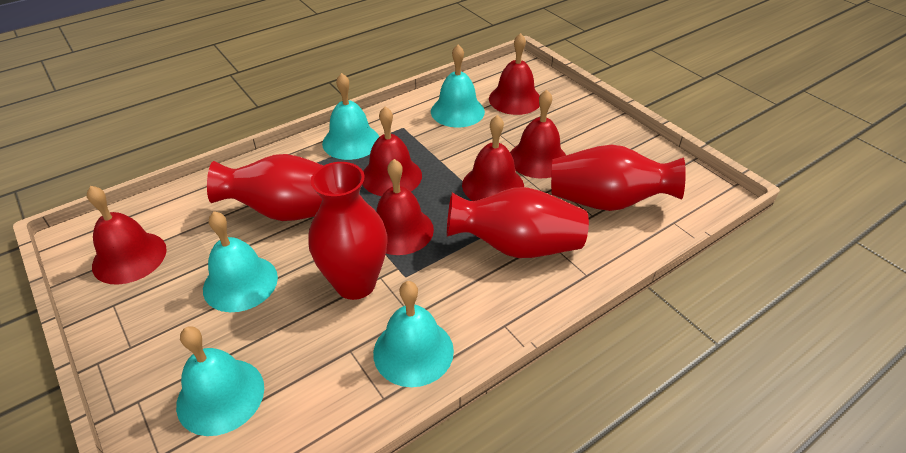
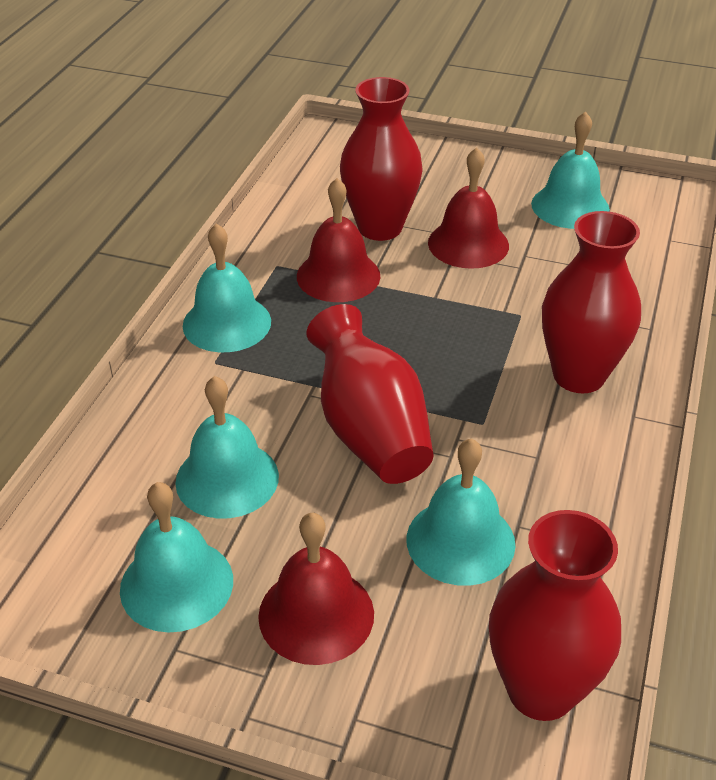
red bell: 6 -> 3

